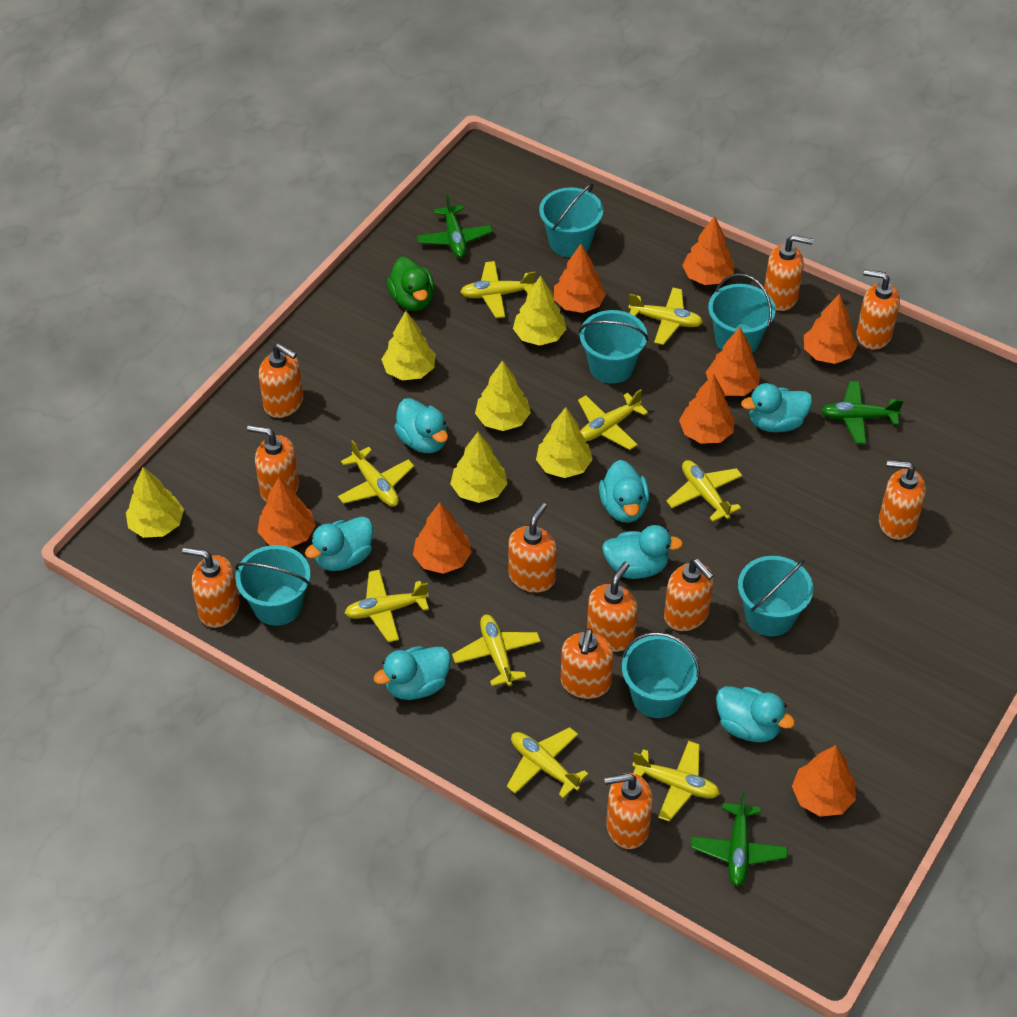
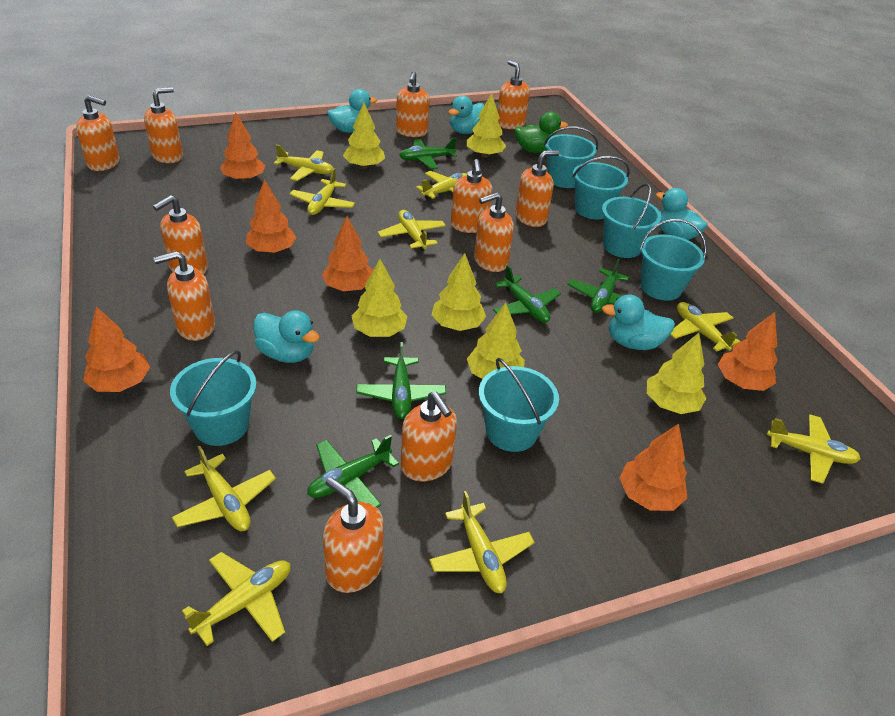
green plane: 3 -> 5
orange tree: 8 -> 6
turquoise duck: 7 -> 5

